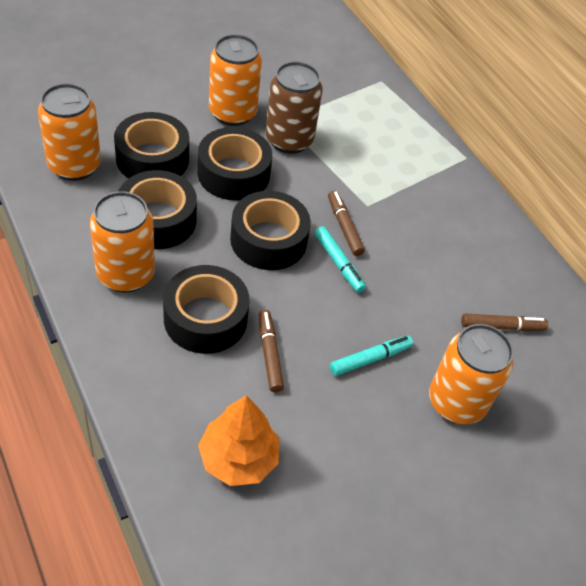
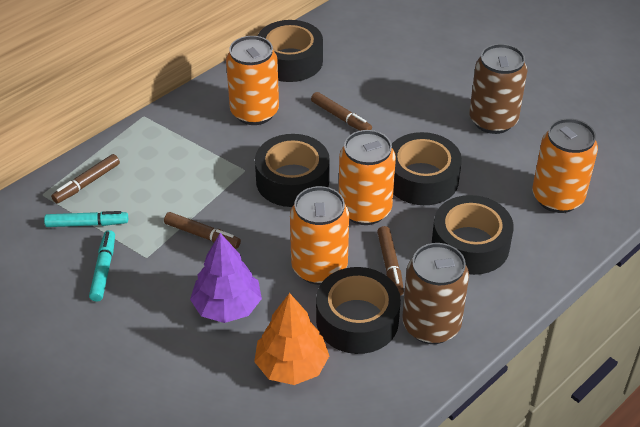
brown can: 1 -> 2
brown marker: 3 -> 4
purple tree: 0 -> 1

